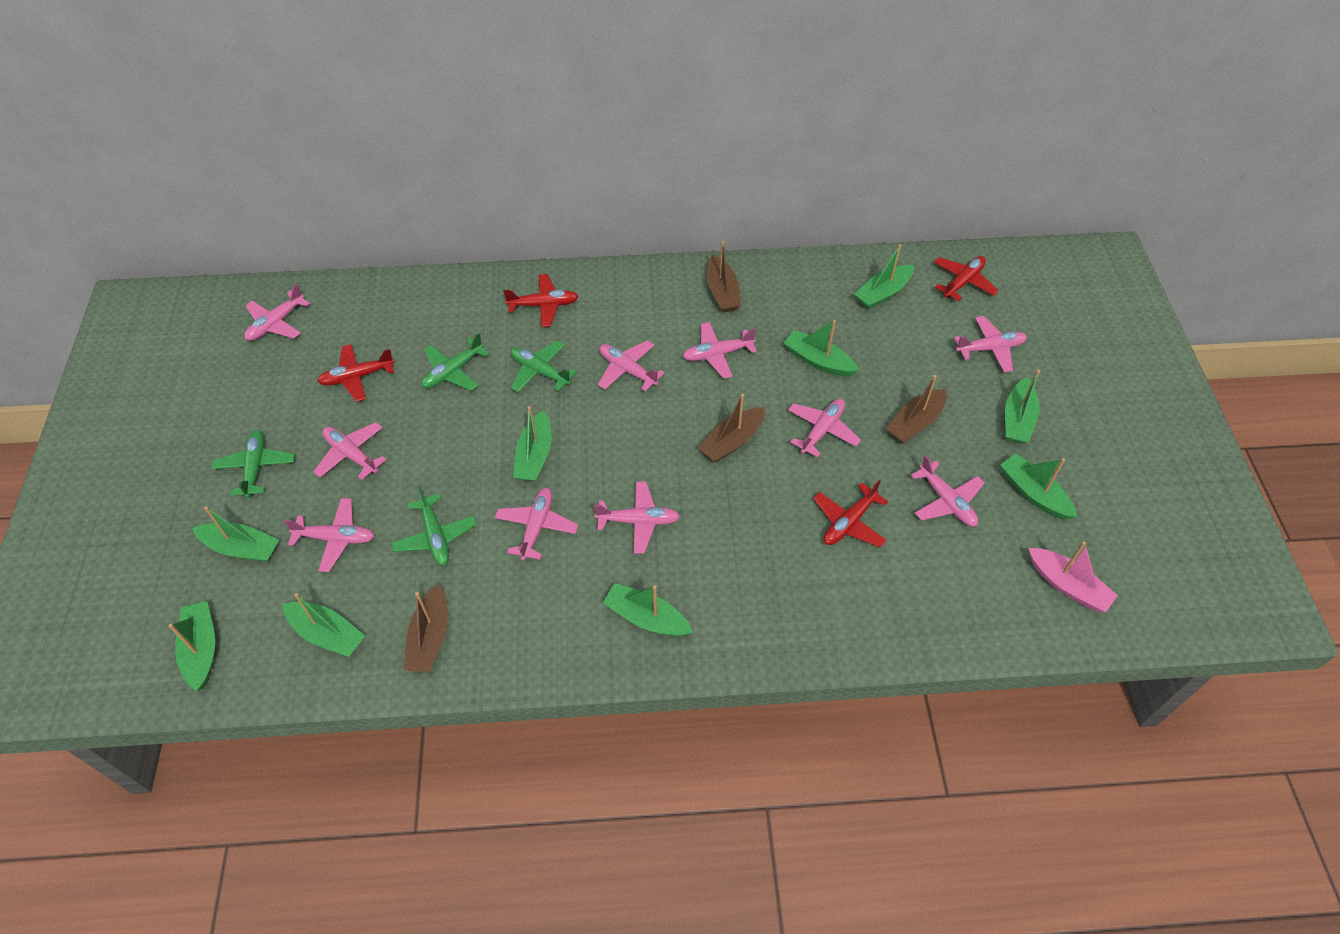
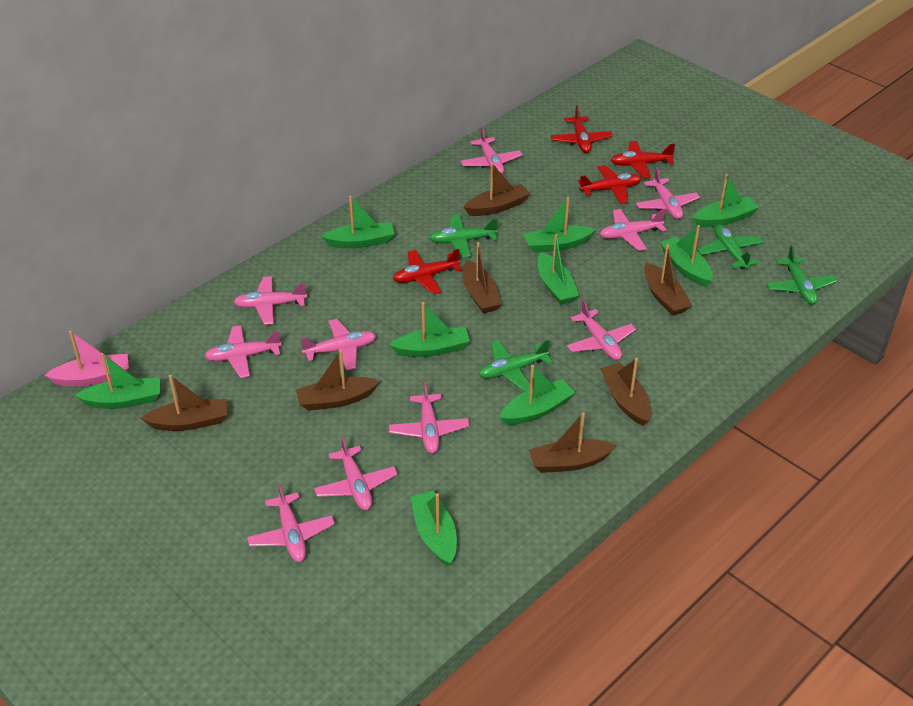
brown boat: 4 -> 7

